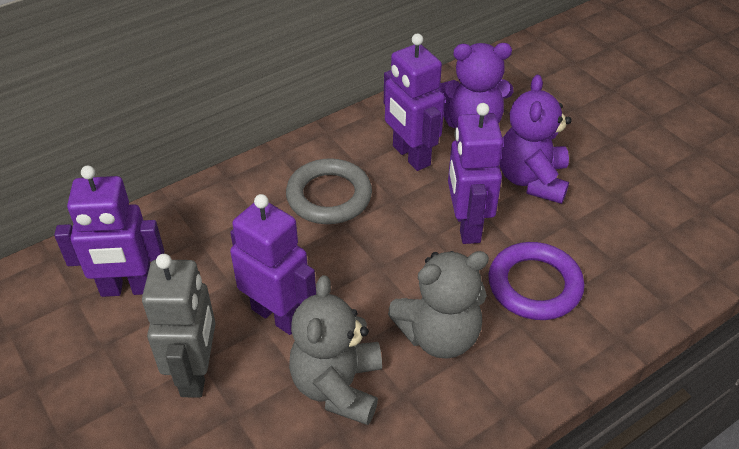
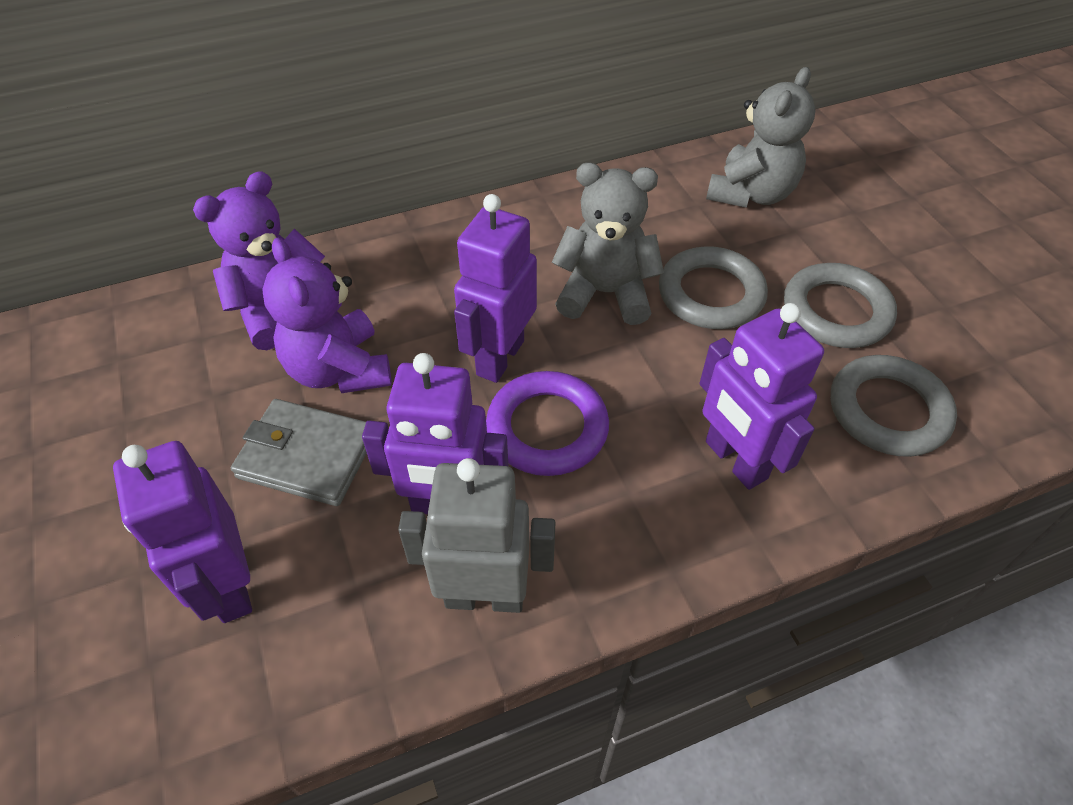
grey ring: 1 -> 3
grey wallet: 0 -> 1

